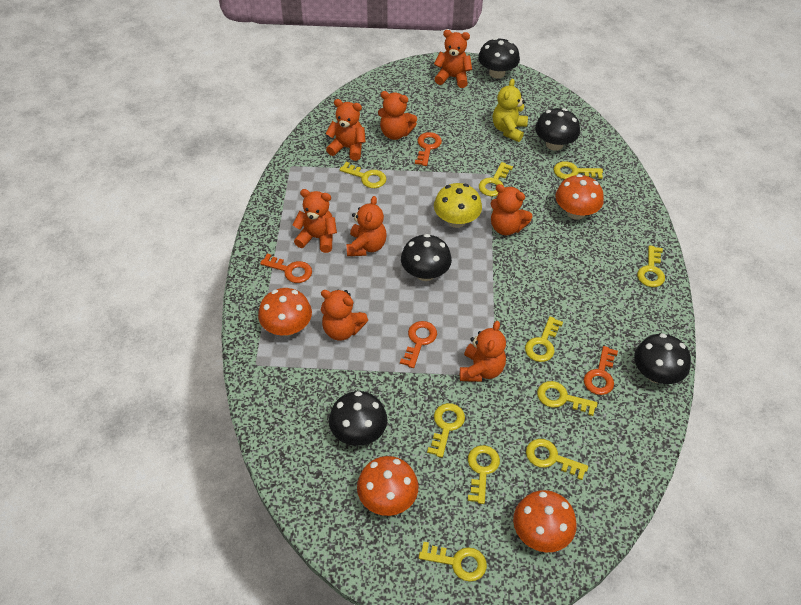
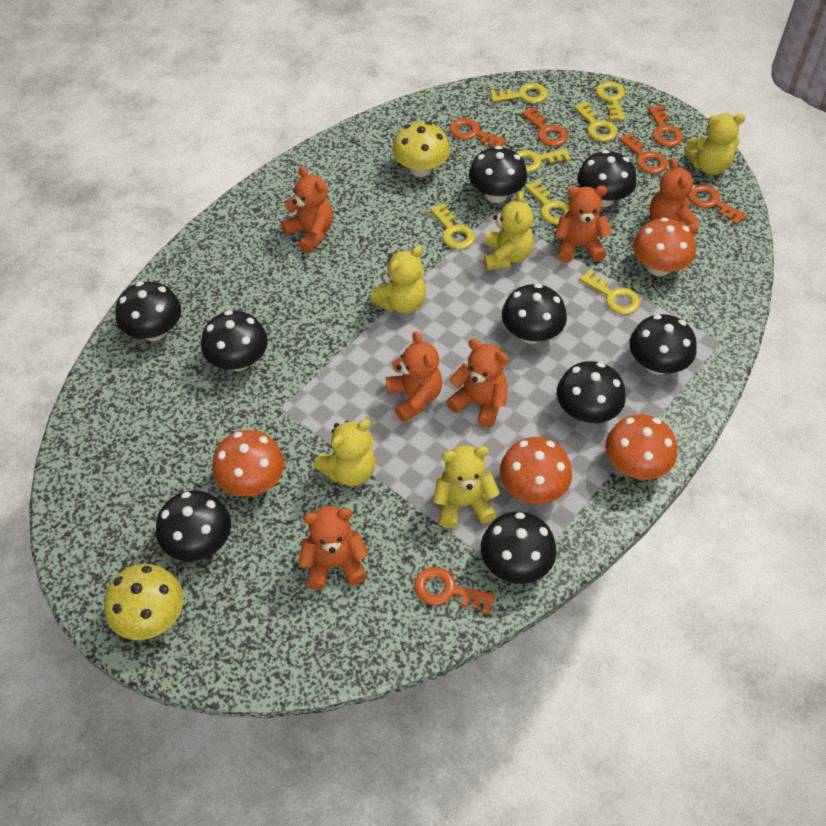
black mushroom: 5 -> 9
orange key: 4 -> 6
orange teddy bear: 8 -> 6
yellow key: 10 -> 7
yellow mushroom: 1 -> 2
yellow teddy bear: 1 -> 5

